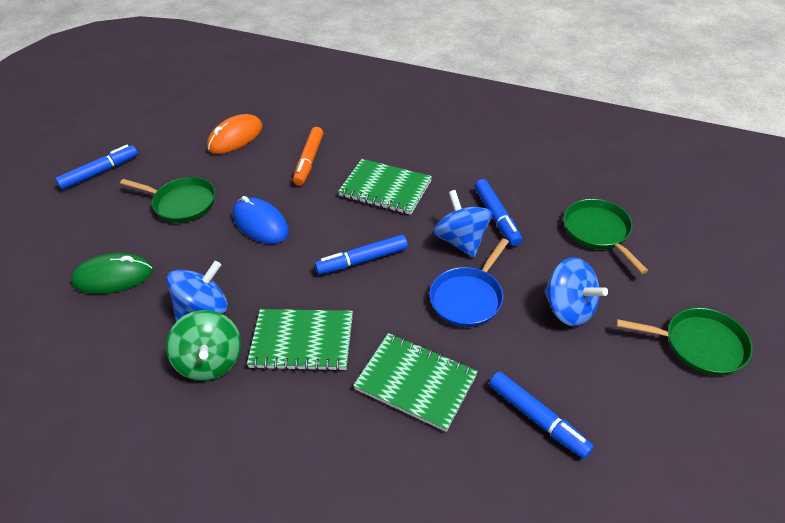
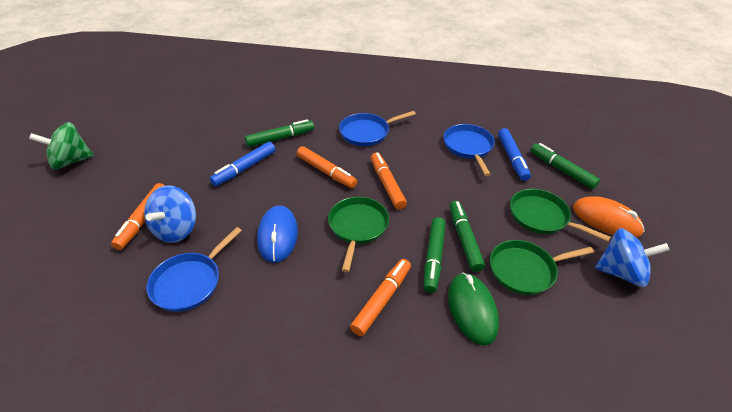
blue marker: 4 -> 2
blue pan: 1 -> 3
blue spinning top: 3 -> 2
green marker: 0 -> 4
green notebook: 3 -> 0
orange marker: 1 -> 4

